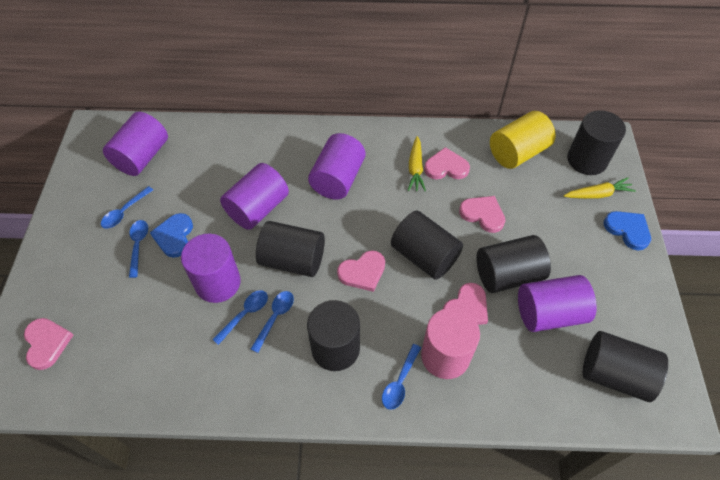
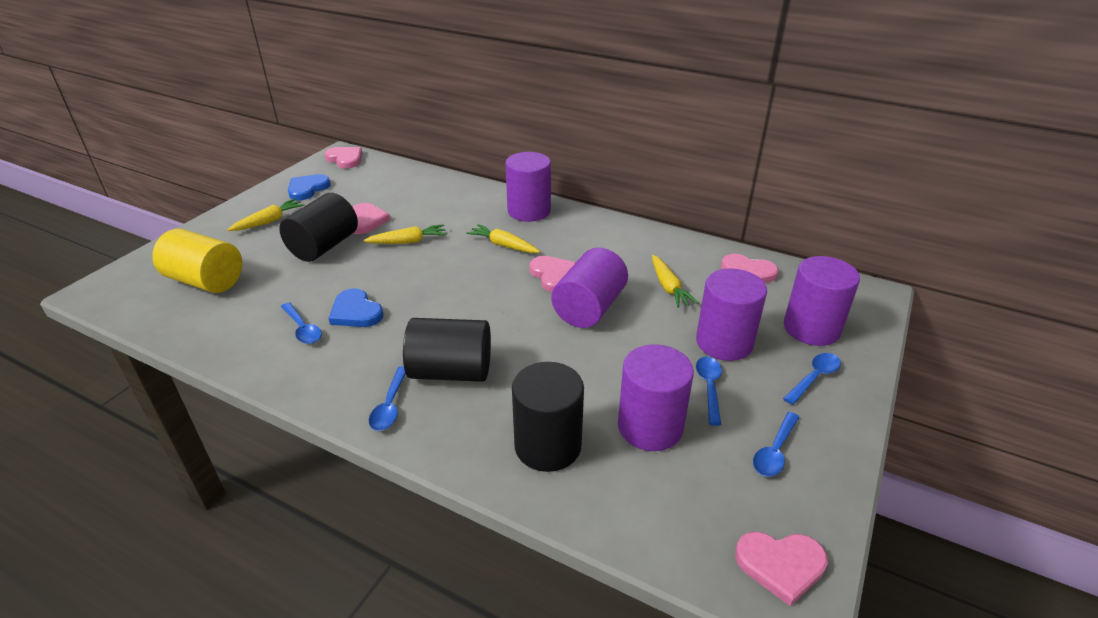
black cylinder: 6 -> 3
pink cylinder: 1 -> 0
yellow carrot: 2 -> 4

